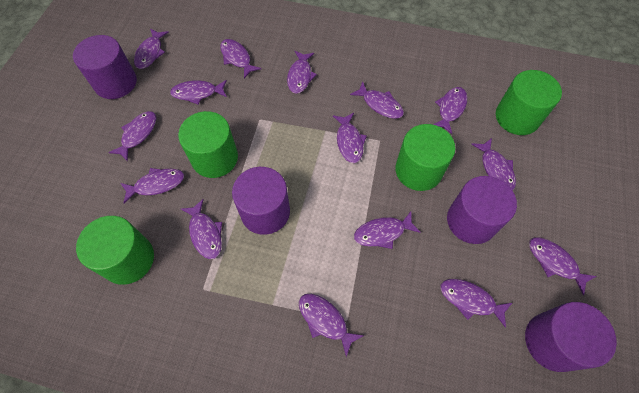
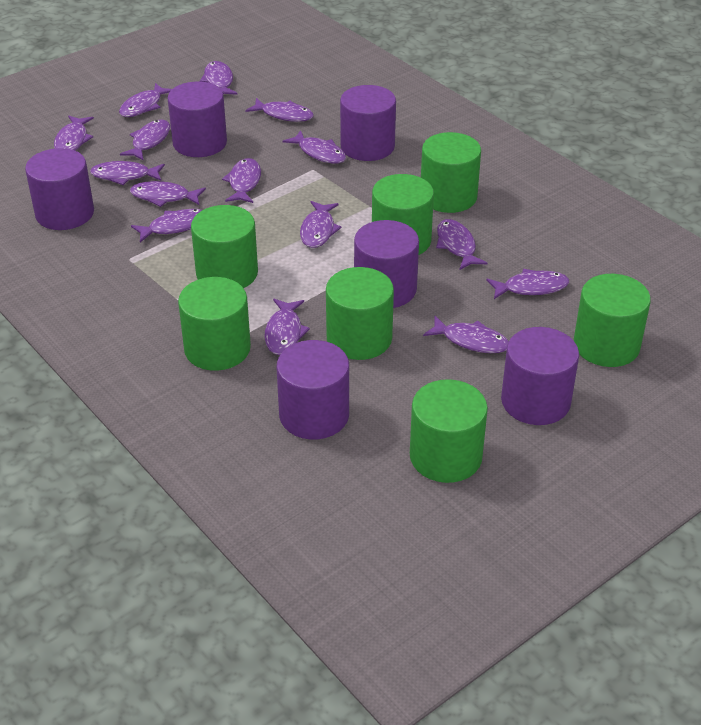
green cylinder: 4 -> 7
purple cylinder: 4 -> 6

